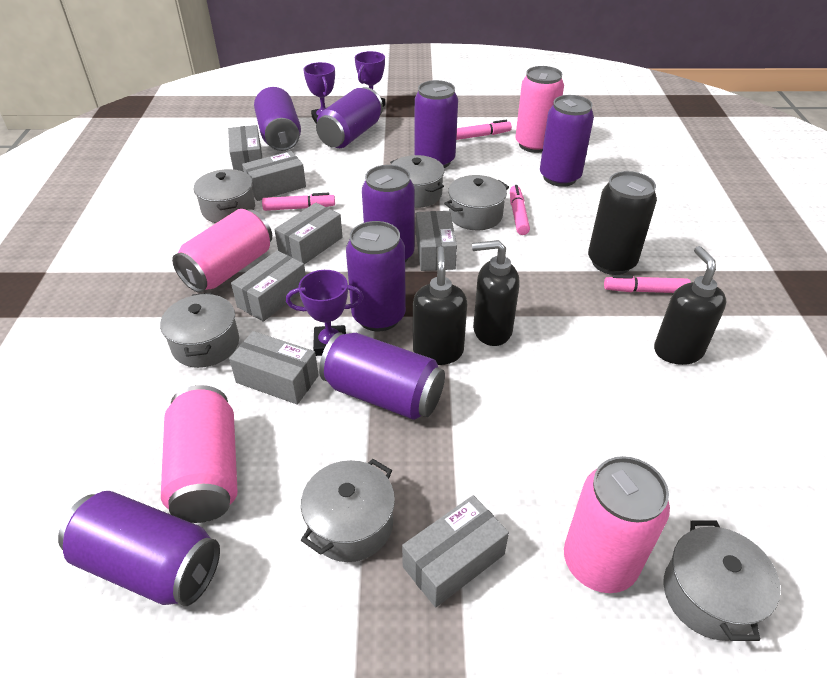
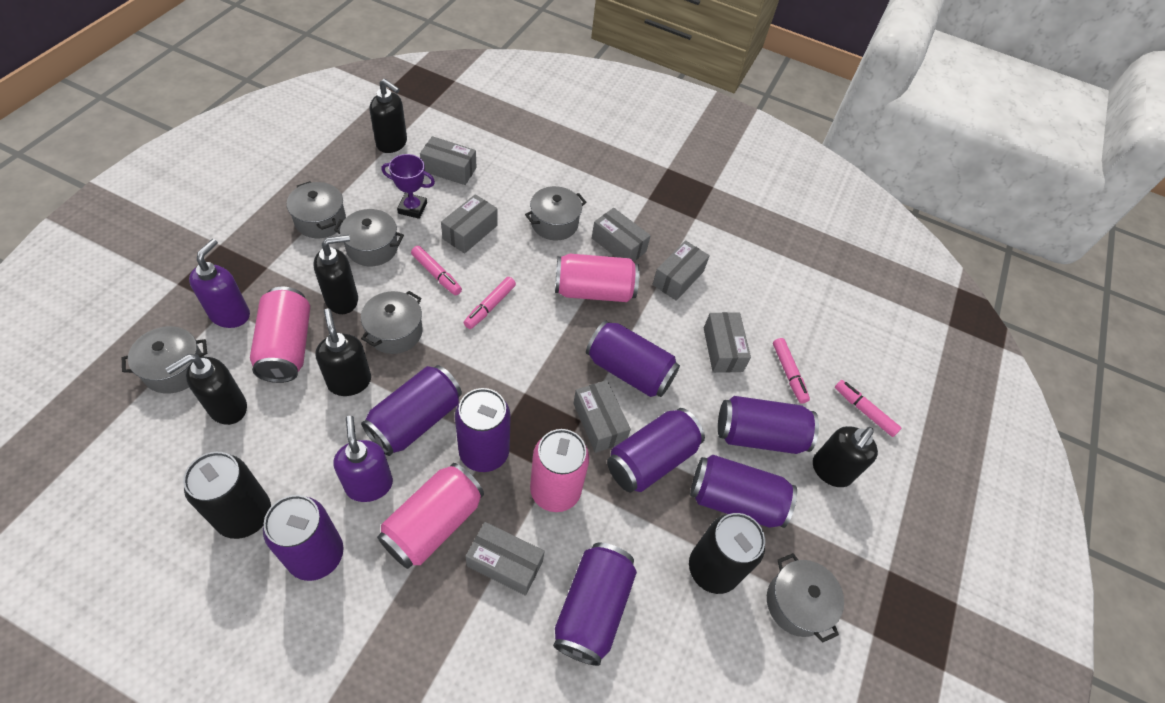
black can: 1 -> 2
black soap dispenser: 3 -> 5
purple soap dispenser: 0 -> 2
purple trophy: 3 -> 1

